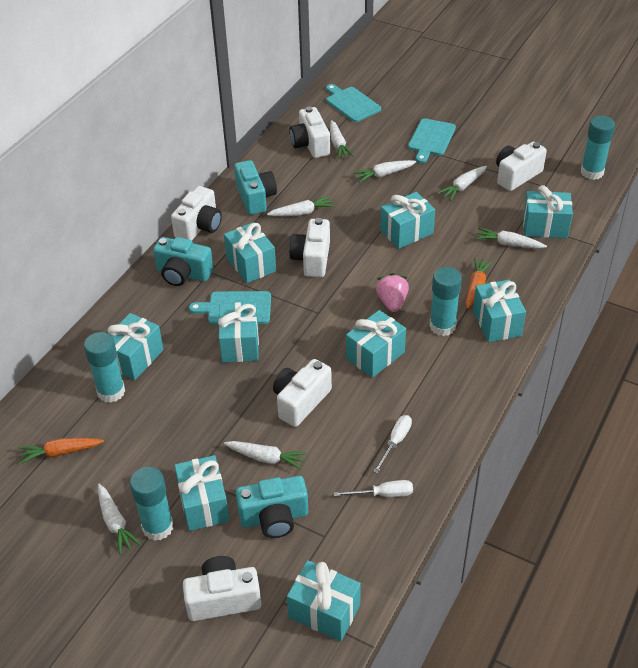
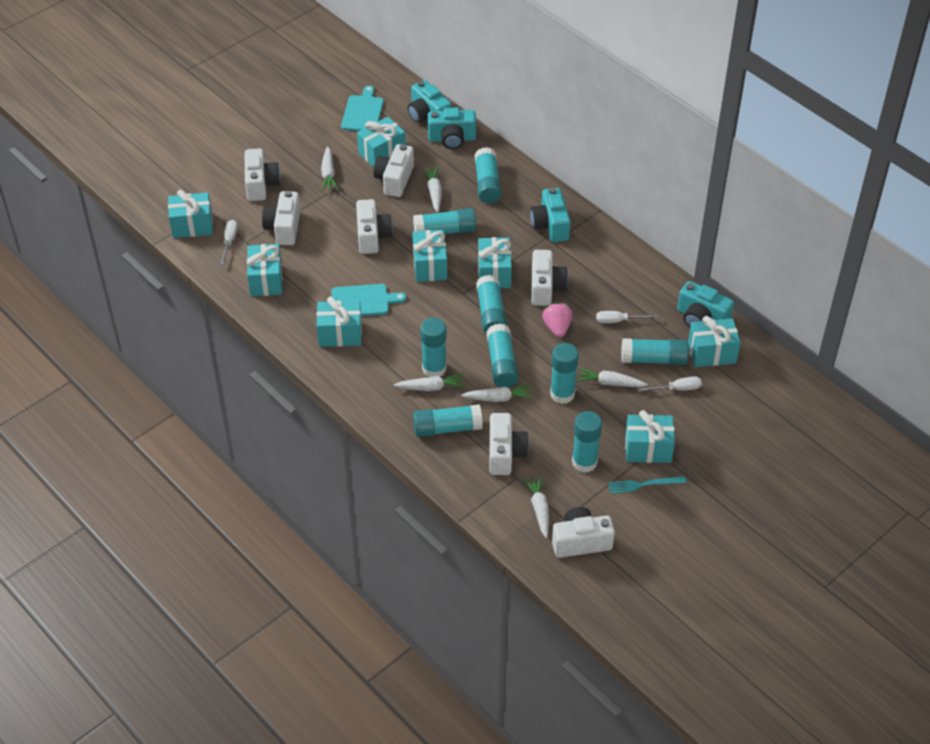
orange carrot: 2 -> 0
turquoise camera: 3 -> 4
turquoise cutting board: 3 -> 2
turquoise fork: 0 -> 1
turquoise gift: 9 -> 8
turquoise glue stick: 4 -> 9
white camera: 6 -> 7
white carrot: 7 -> 6
white screwdriver: 2 -> 3

